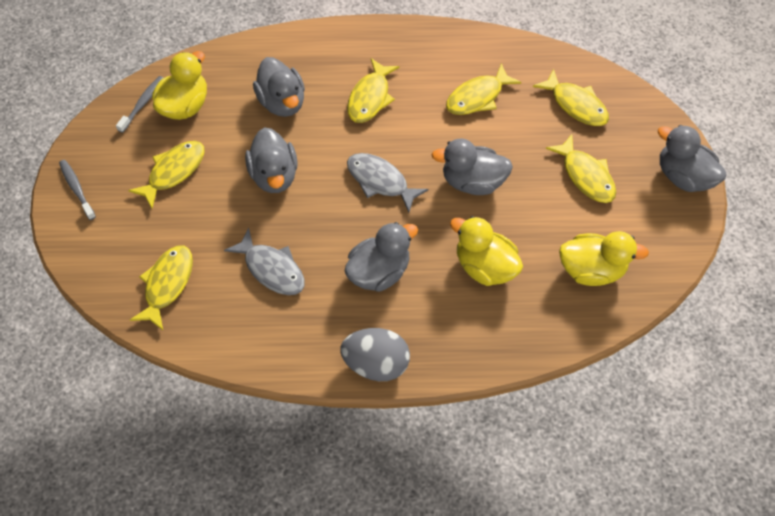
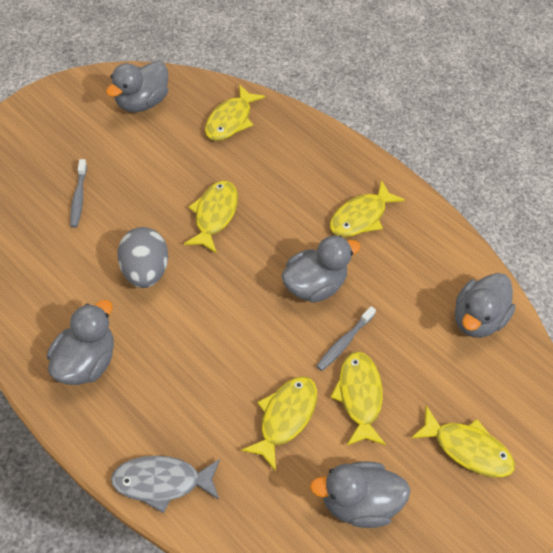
grey fish: 2 -> 1
yellow duck: 3 -> 0

